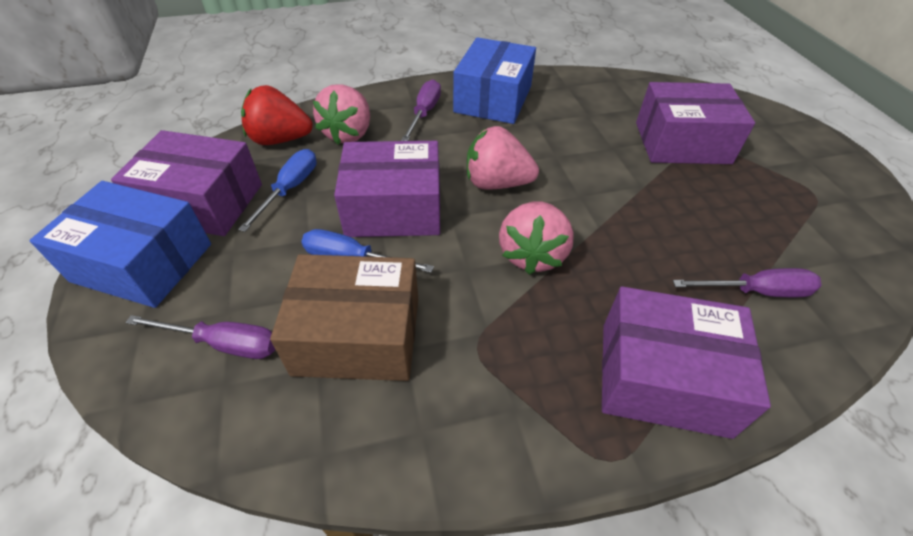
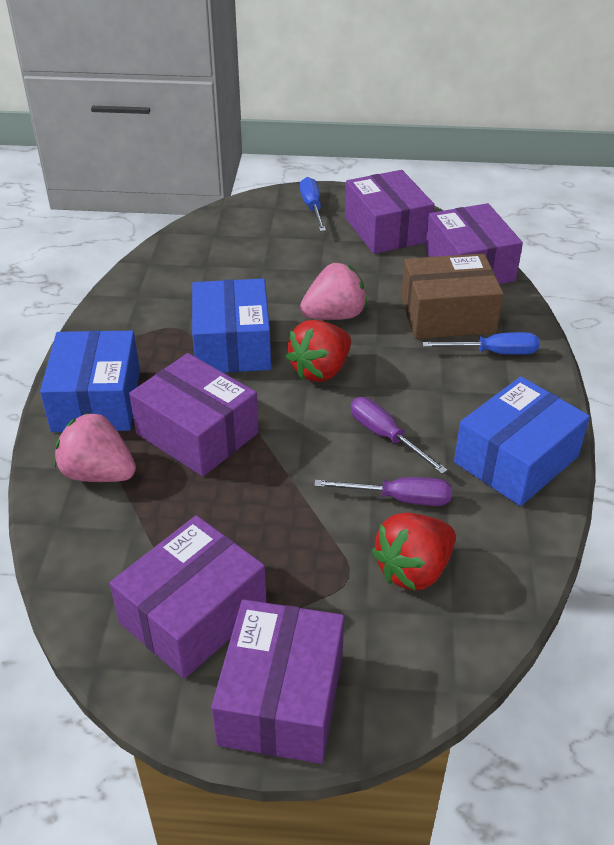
blue box: 2 -> 3
pink strawberry: 3 -> 2
purple box: 4 -> 5
purple screwdriver: 3 -> 2
red strawberry: 1 -> 2

